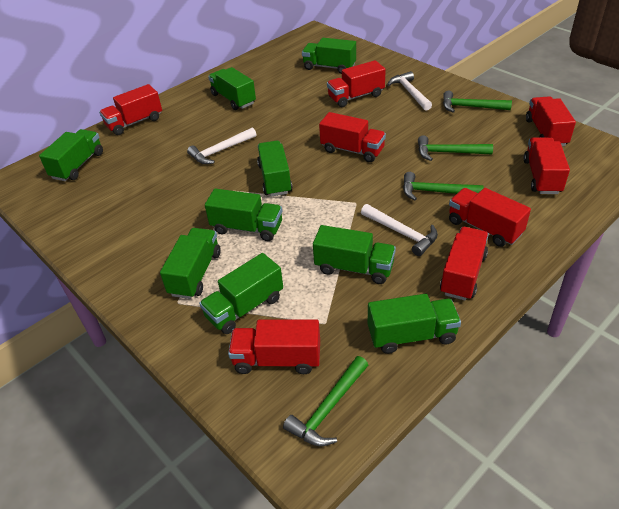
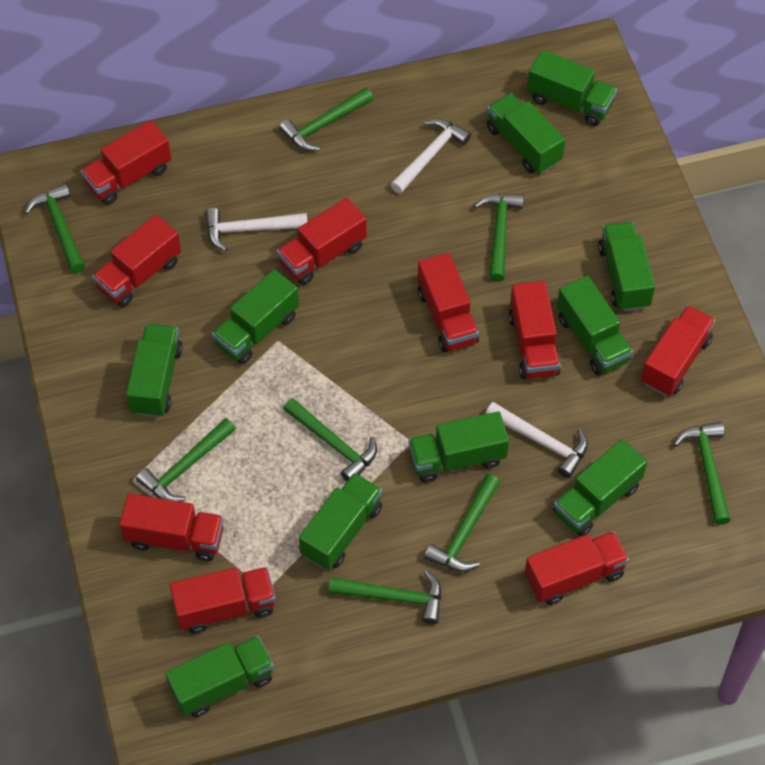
green hammer: 4 -> 8
green truck: 9 -> 10
red truck: 8 -> 9

